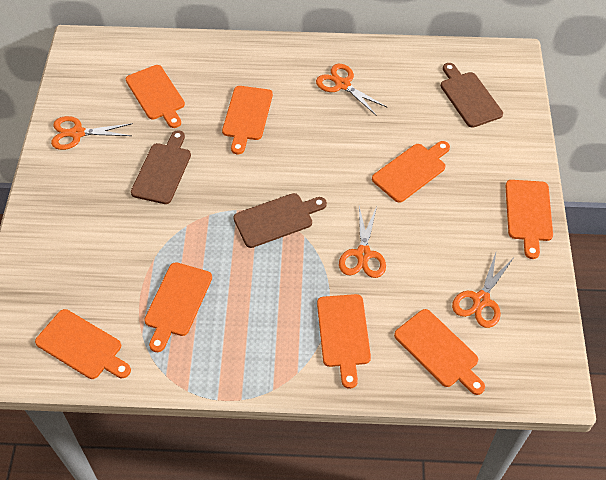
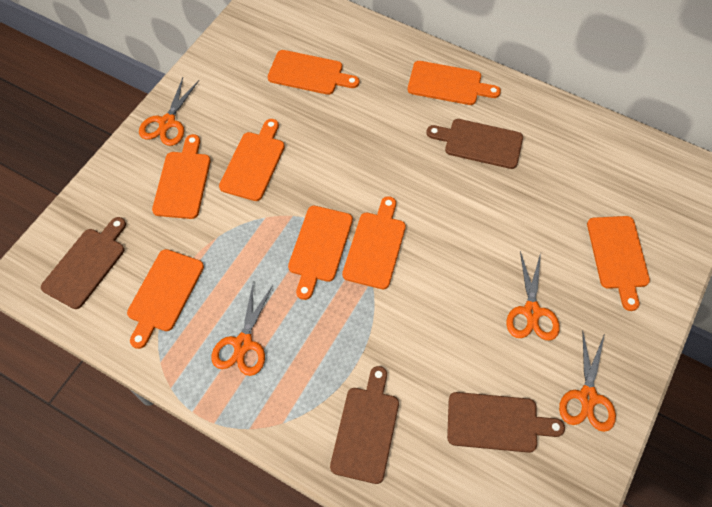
brown cutting board: 3 -> 4

